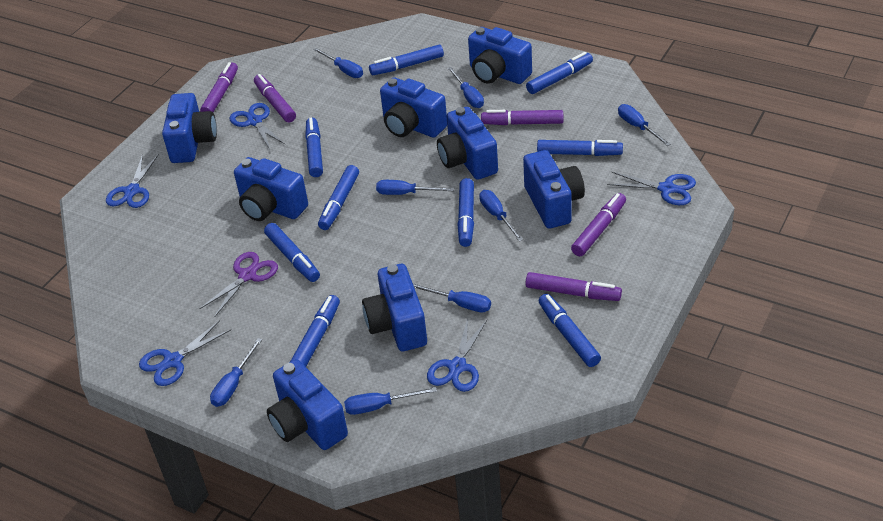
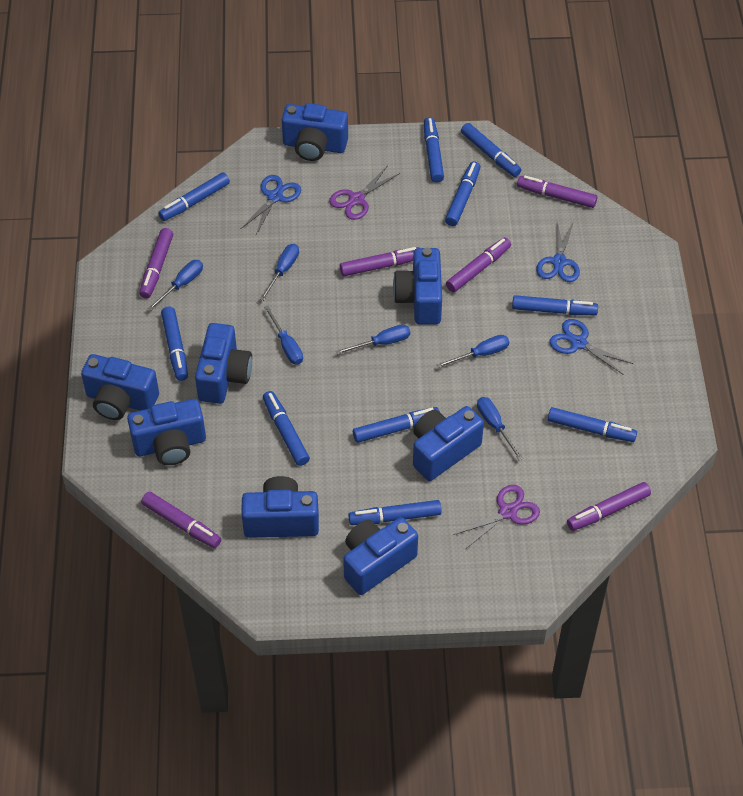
blue marker: 9 -> 10
blue scissors: 5 -> 3
blue screwdriver: 8 -> 6
purple marker: 5 -> 6
purple scissors: 1 -> 2

